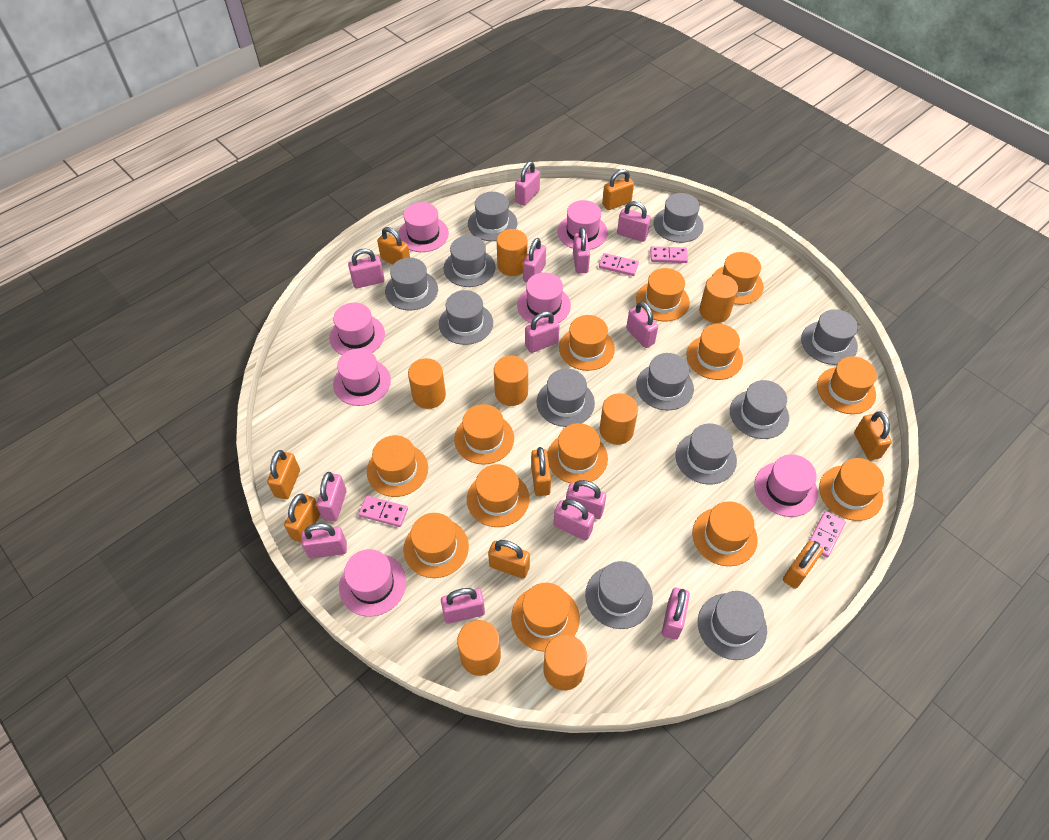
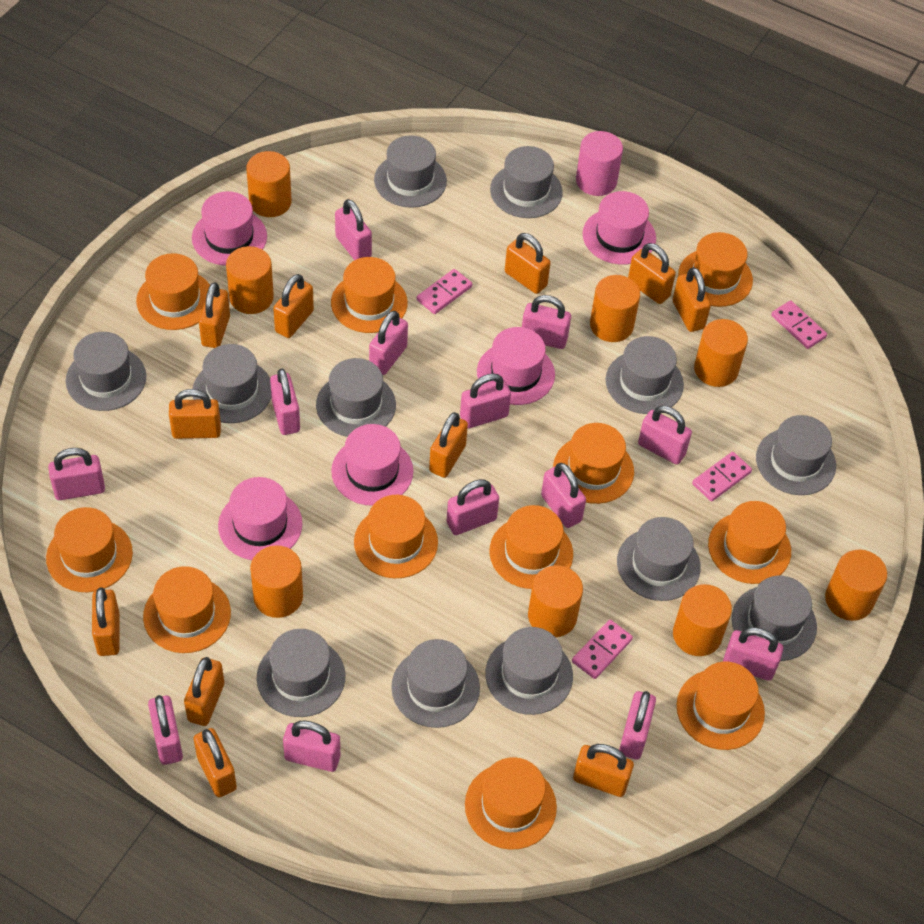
orange cylinder: 7 -> 8
orange hat: 13 -> 11
orange padlock: 8 -> 11
pink cylinder: 0 -> 1
pink hat: 7 -> 5

